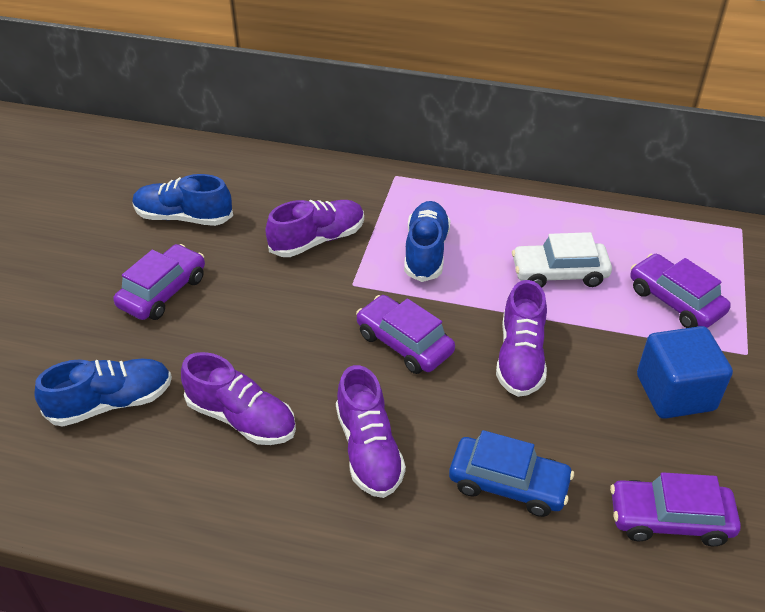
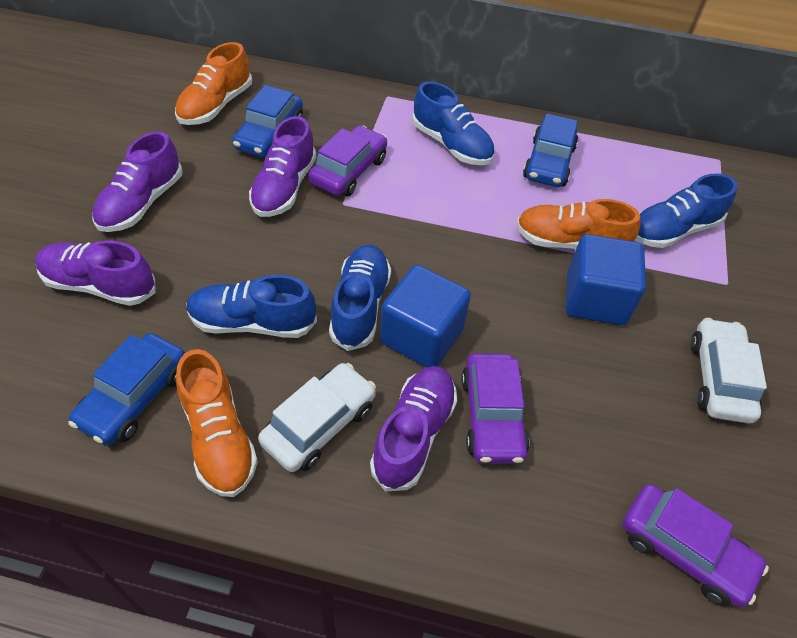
blue car: 1 -> 3
blue cube: 1 -> 2
blue shoe: 3 -> 4
orange shoe: 0 -> 3
purple car: 4 -> 3
white car: 1 -> 2

